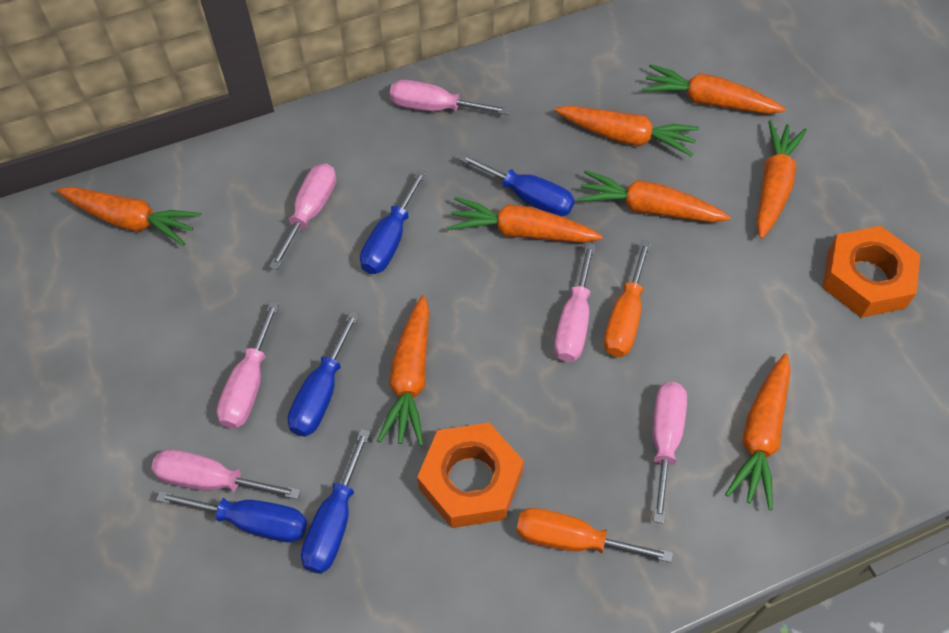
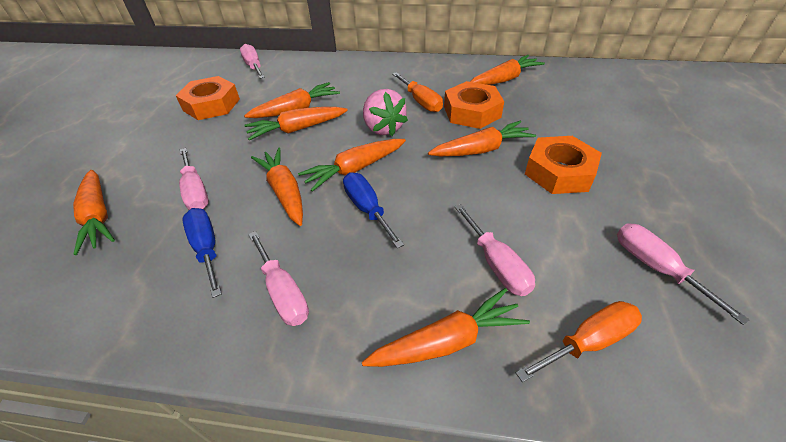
blue screwdriver: 5 -> 2
orange nut: 2 -> 3
pink screwdriver: 6 -> 5
pink strawberry: 0 -> 1

